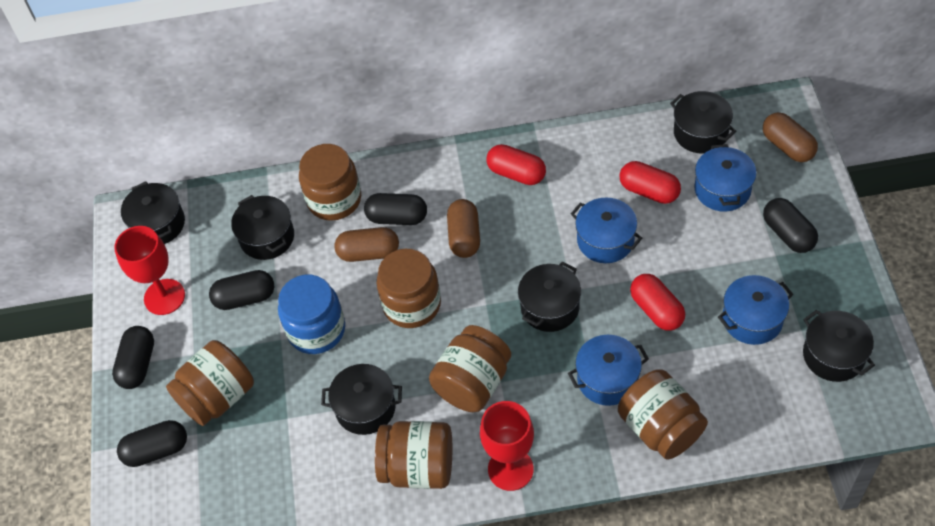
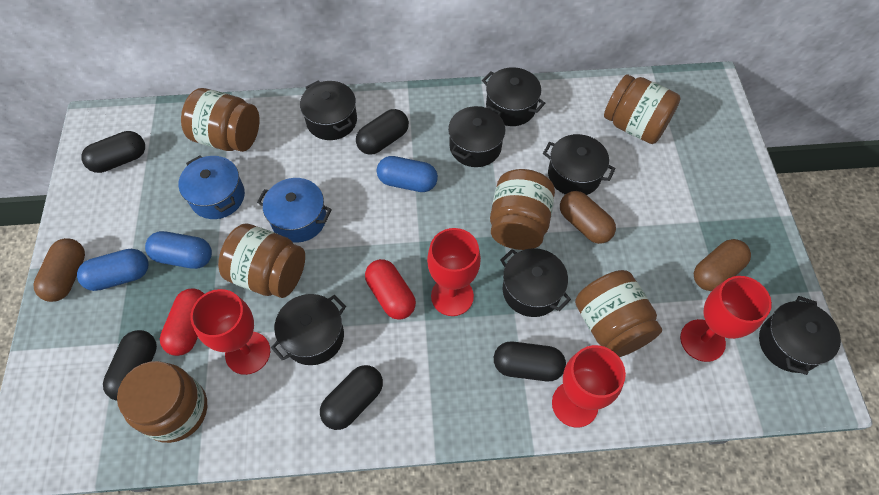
black pot: 6 -> 7
blue capsule: 0 -> 3
blue jar: 1 -> 0
blue pot: 4 -> 2
red capsule: 3 -> 2
red goblet: 2 -> 4

